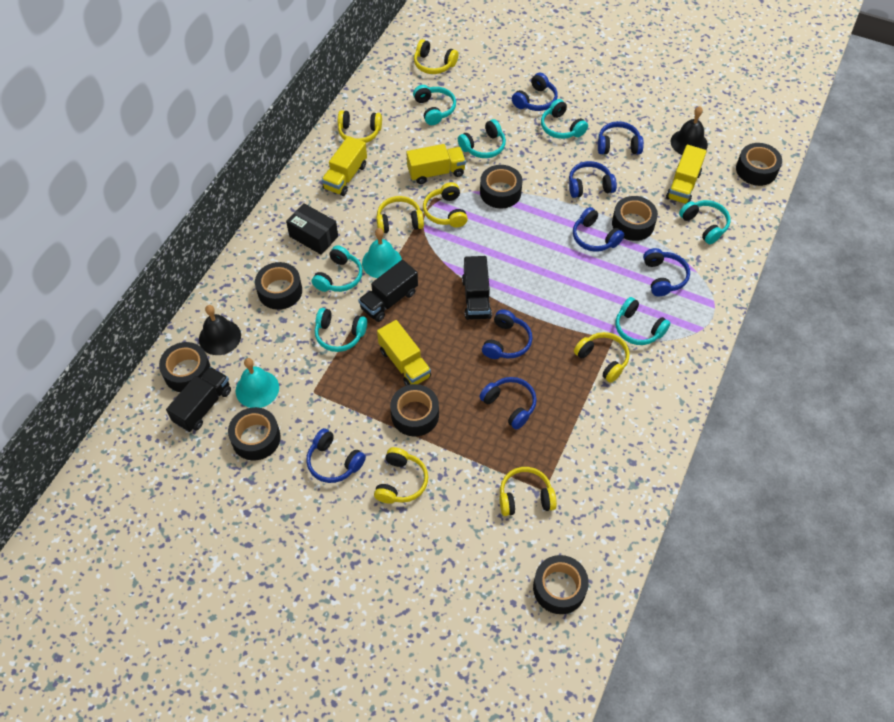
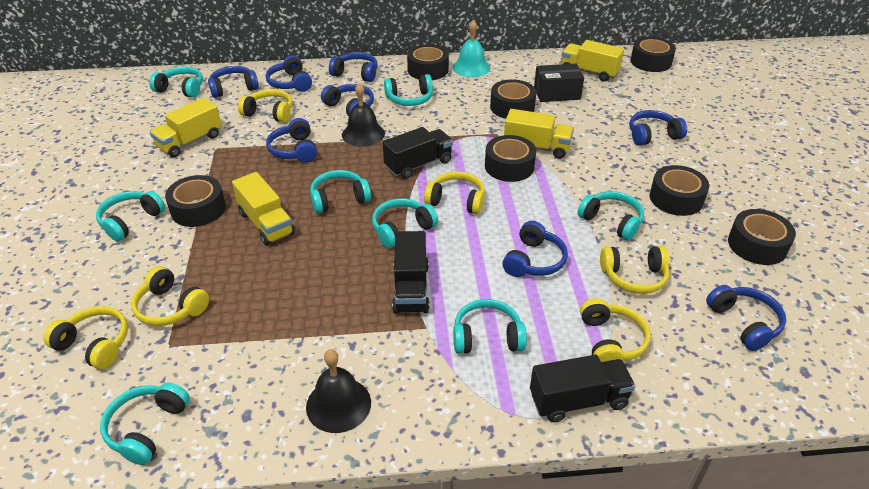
black tape: 8 -> 7
turquoise bell: 2 -> 1
turquoise headphones: 7 -> 8
yellow headphones: 7 -> 6

